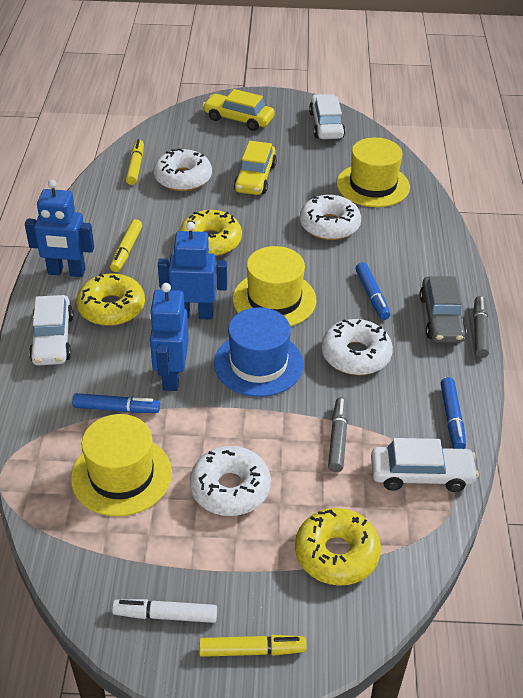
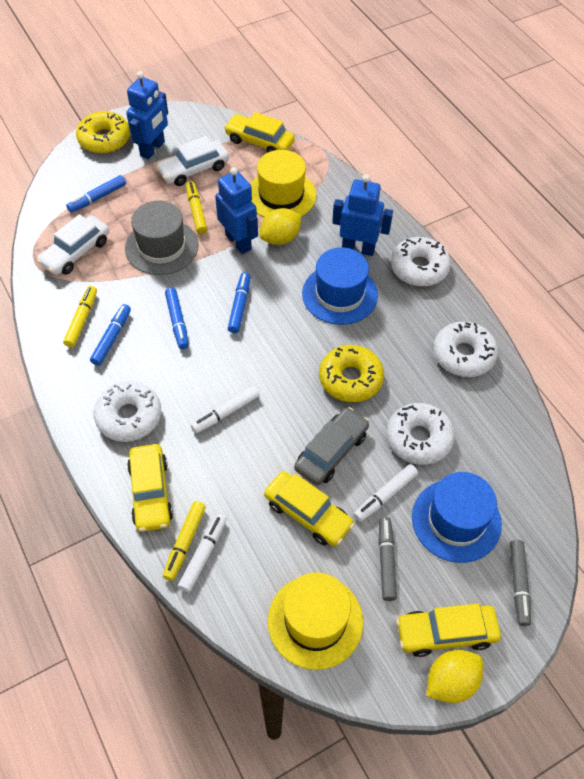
blue hat: 1 -> 2
blue marker: 3 -> 4
grey hat: 0 -> 1
white car: 3 -> 2
white marker: 1 -> 3
yellow car: 2 -> 4
yellow donut: 3 -> 2
yellow hat: 3 -> 2
yellow lemon: 0 -> 2

